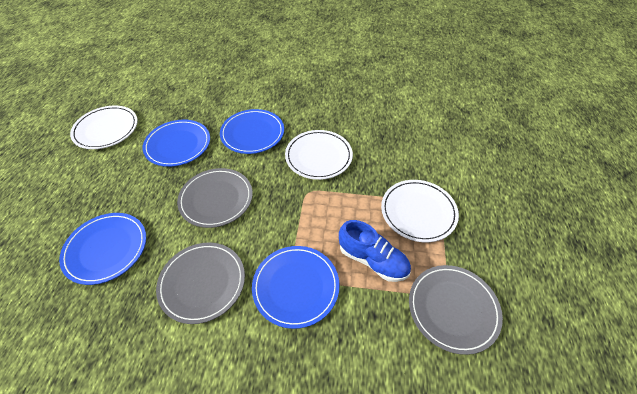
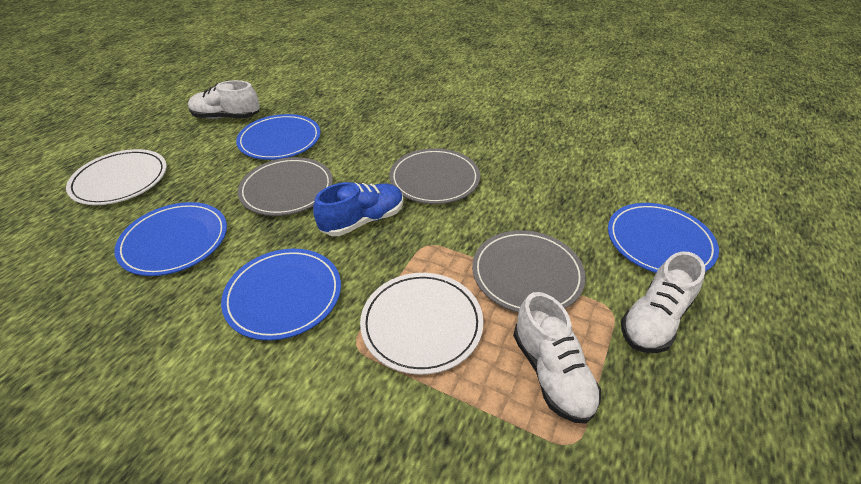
white plate: 3 -> 2
white shoe: 0 -> 3

